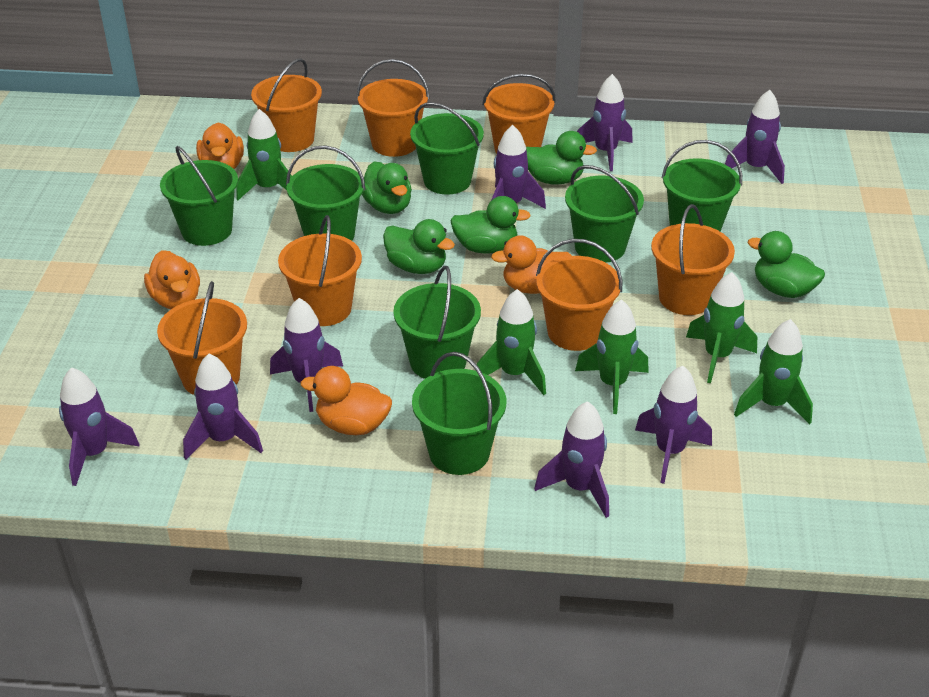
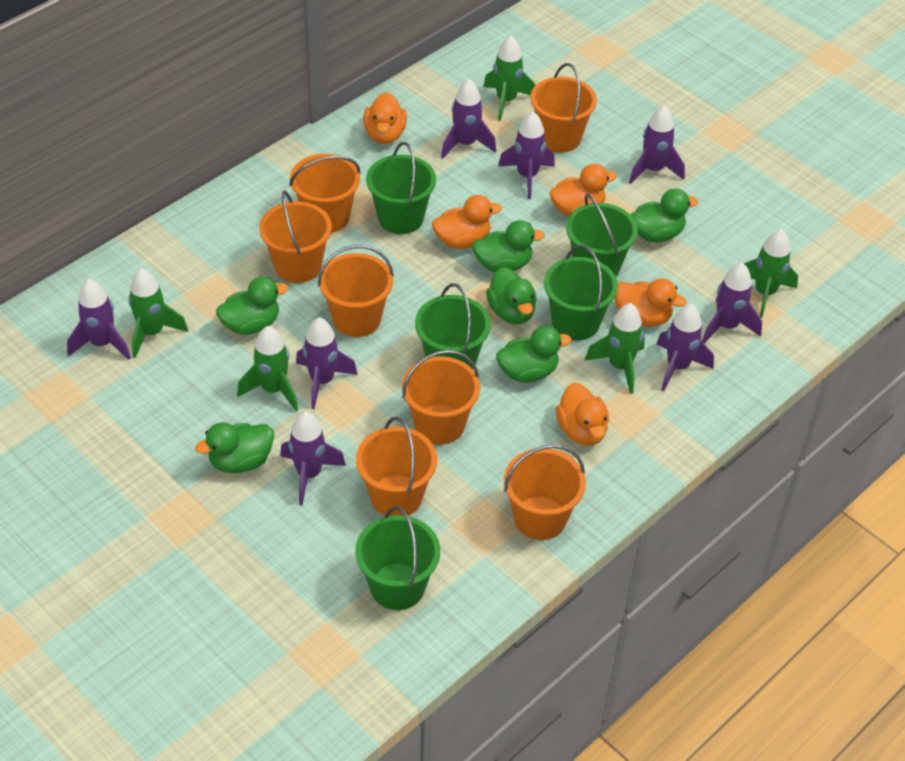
green bucket: 7 -> 5
green duck: 5 -> 6
orange duck: 4 -> 5

